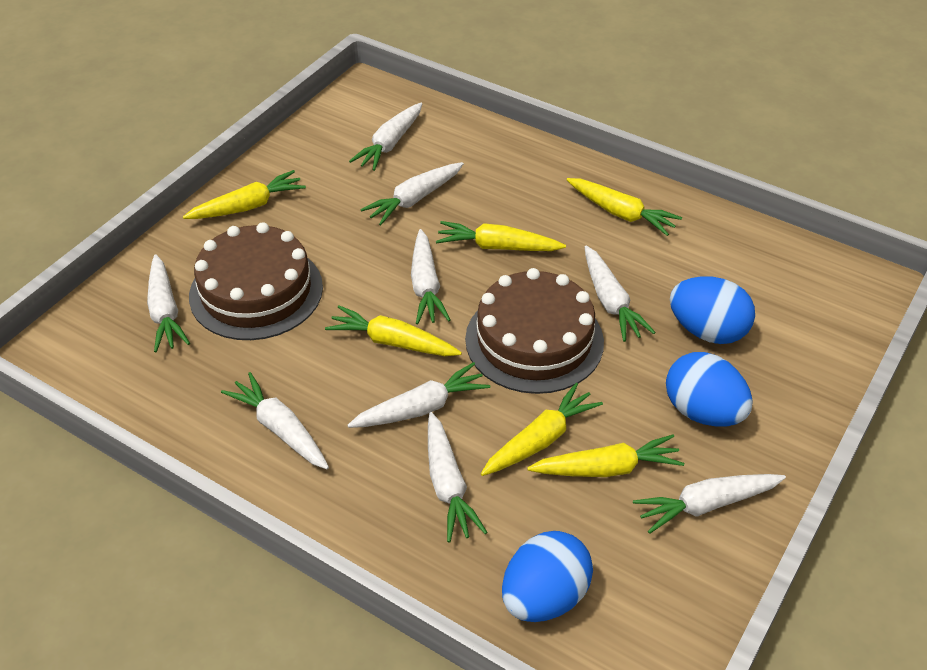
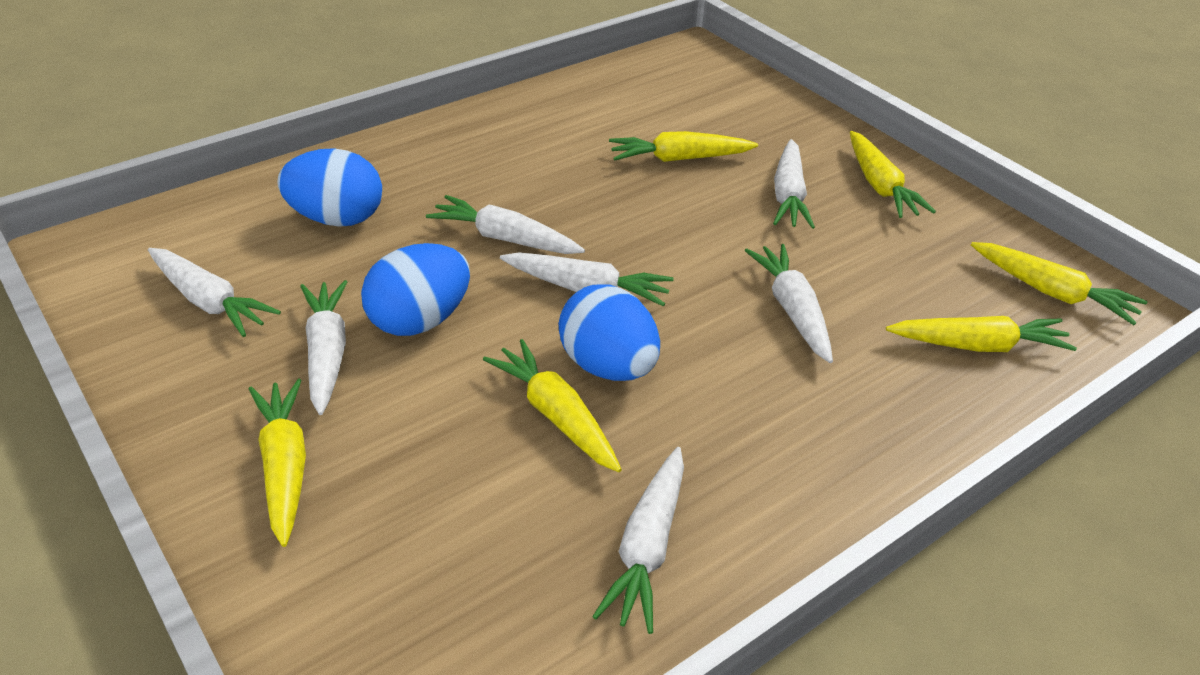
brown cake: 2 -> 0
white carrot: 9 -> 7

